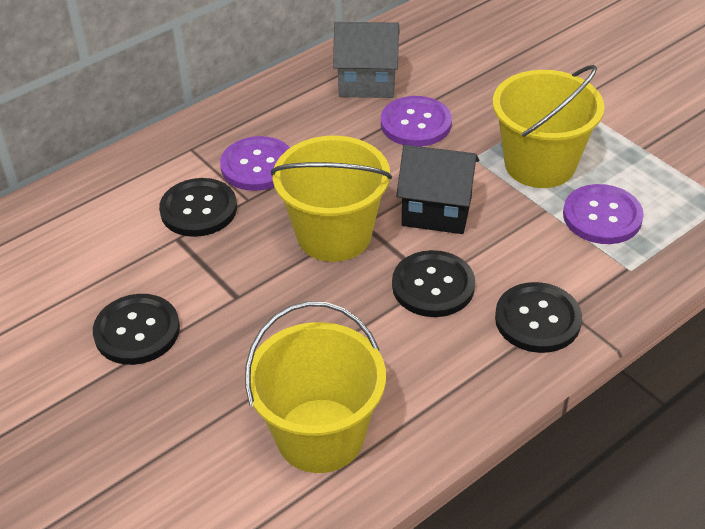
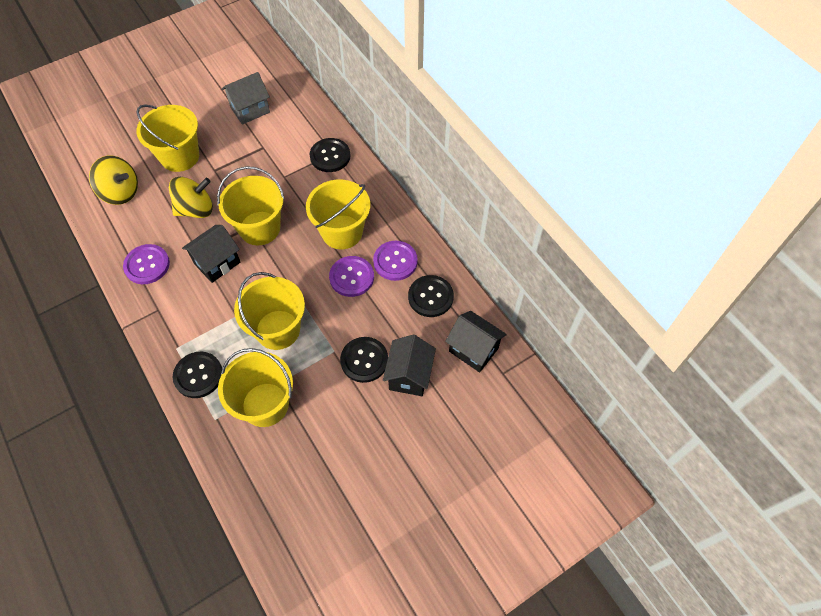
black house: 1 -> 3
yellow bucket: 3 -> 5
yellow spinning top: 0 -> 2

